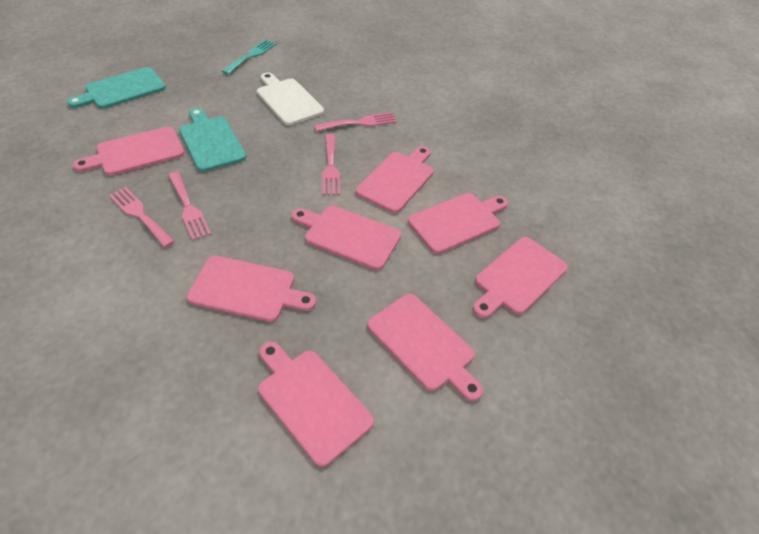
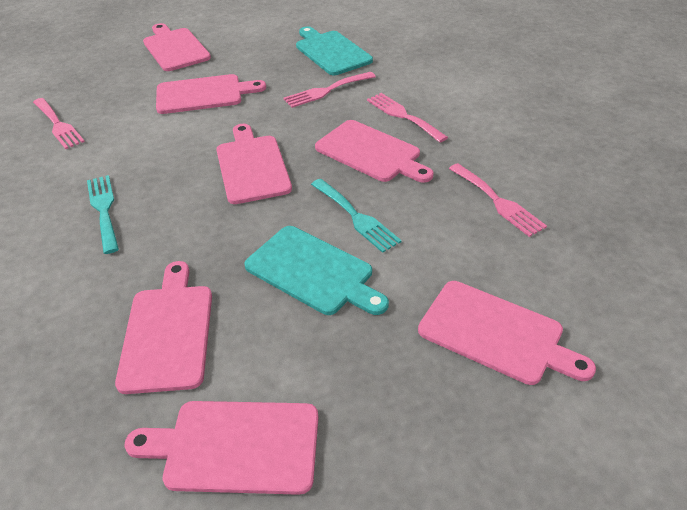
pink cutting board: 8 -> 7
turquoise fork: 1 -> 2
white cutting board: 1 -> 0

